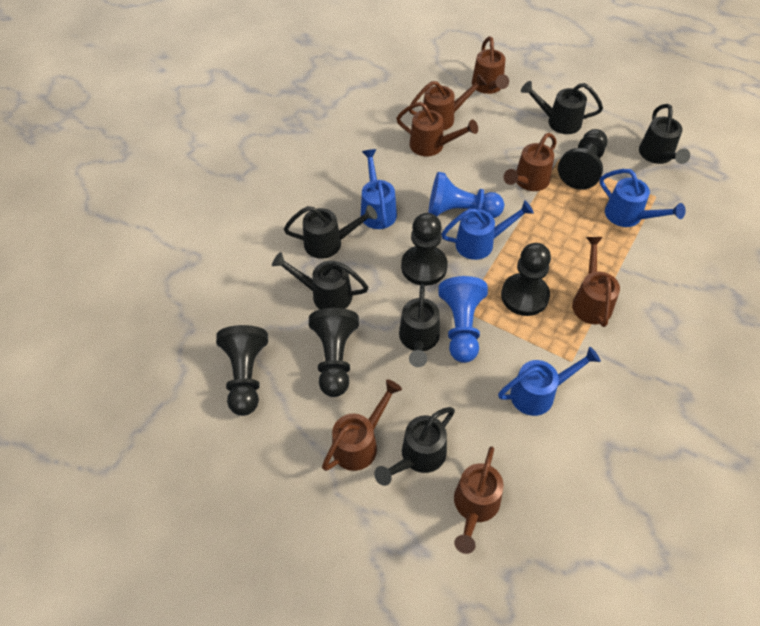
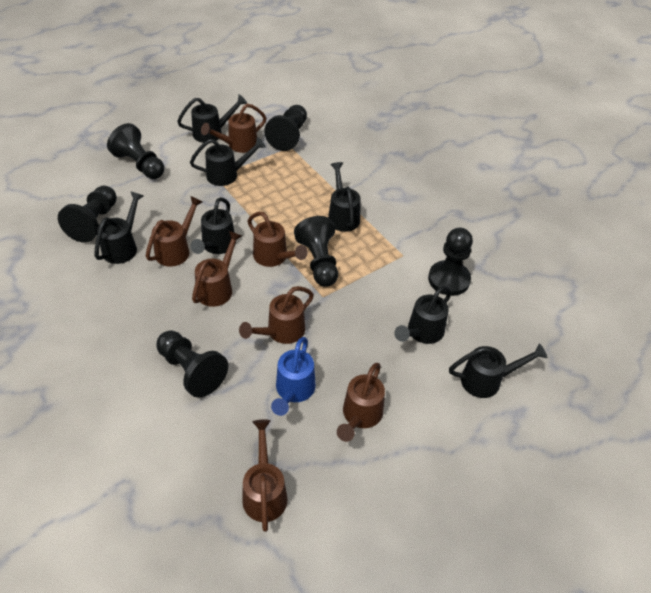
black pawn: 5 -> 6
black watering can: 6 -> 7
blue pawn: 2 -> 0
blue watering can: 4 -> 1

